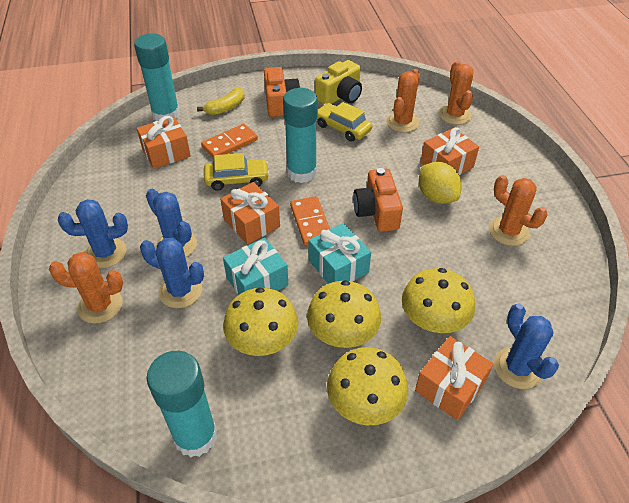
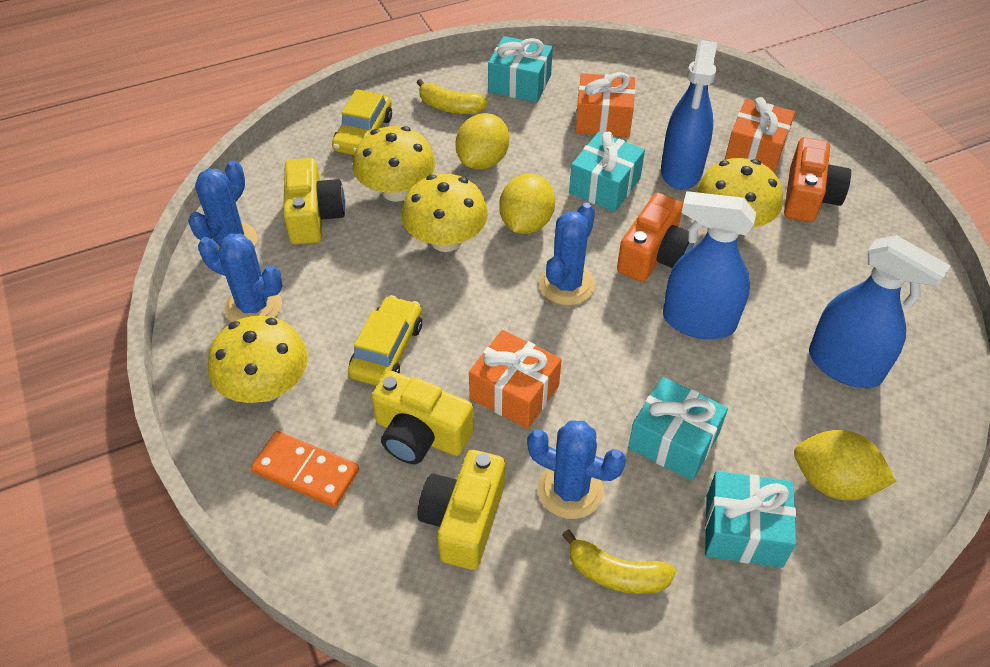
blue spray bottle: 0 -> 3
orange cactus: 4 -> 0
orange domino: 2 -> 1
orange gift: 4 -> 3
turquoise gift: 2 -> 4
turquoise glue stick: 3 -> 0
yellow banana: 1 -> 2
yellow camera: 1 -> 3
yellow lemon: 1 -> 3

